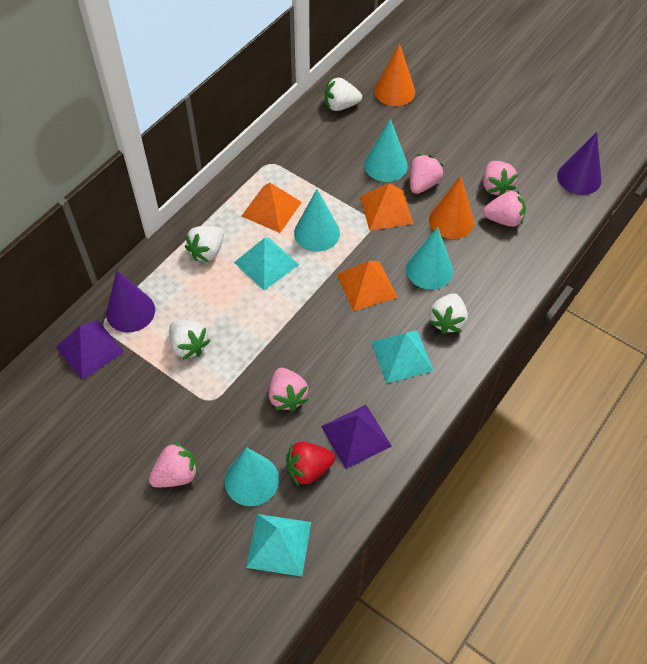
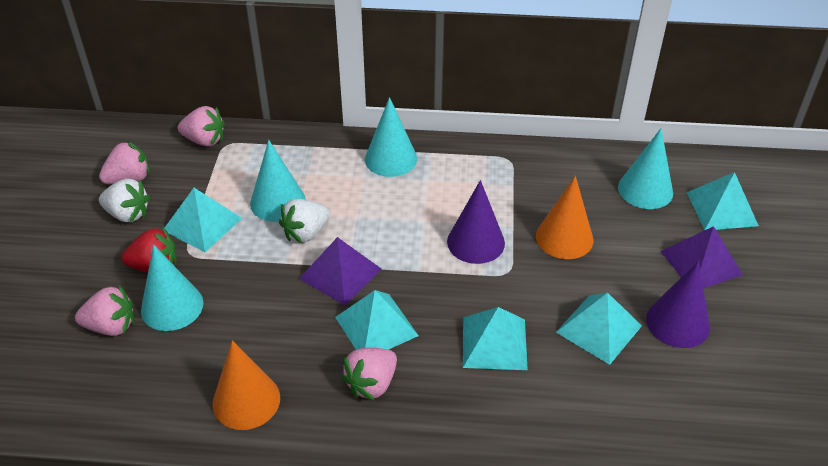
orange pyramid: 3 -> 0
pink strawberry: 5 -> 4
turquoise pyramid: 3 -> 5
white strawberry: 4 -> 2

